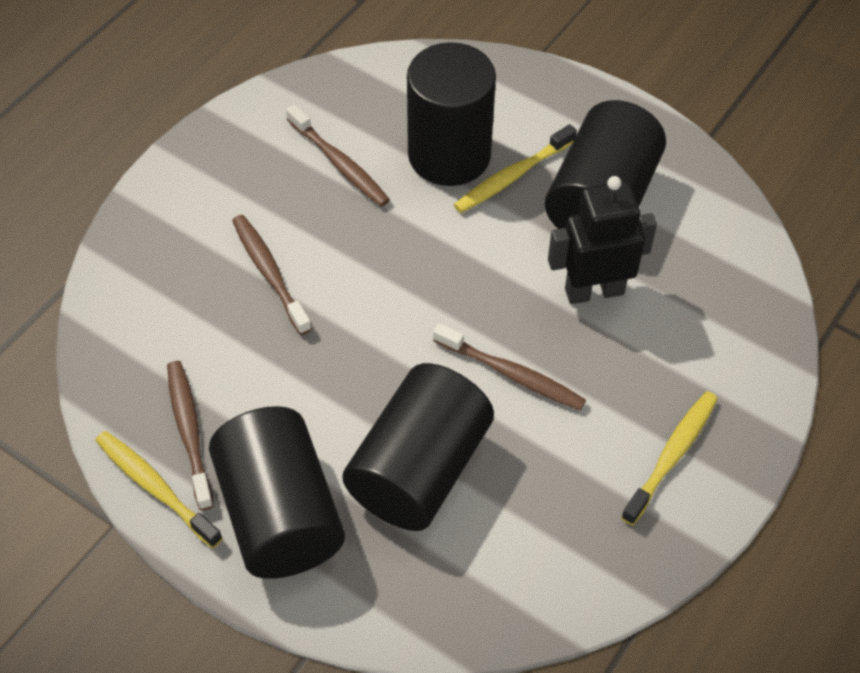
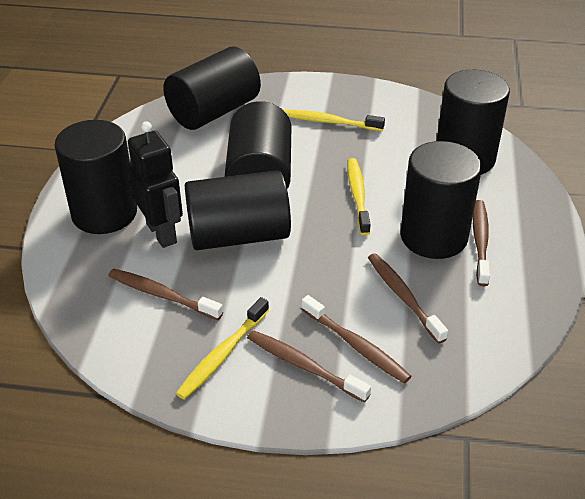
black cylinder: 4 -> 6
brown toothbrush: 4 -> 5

